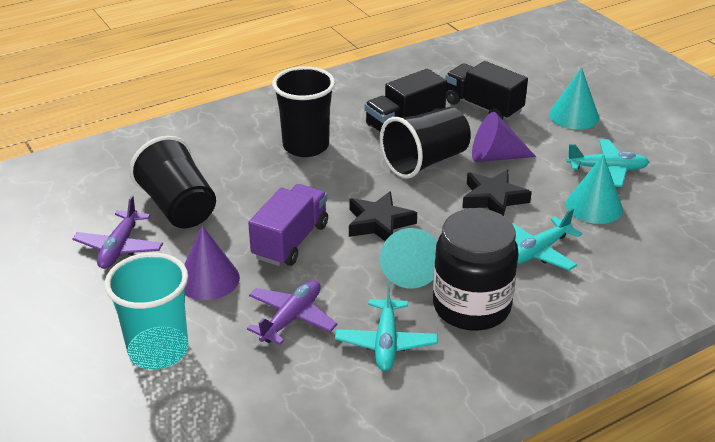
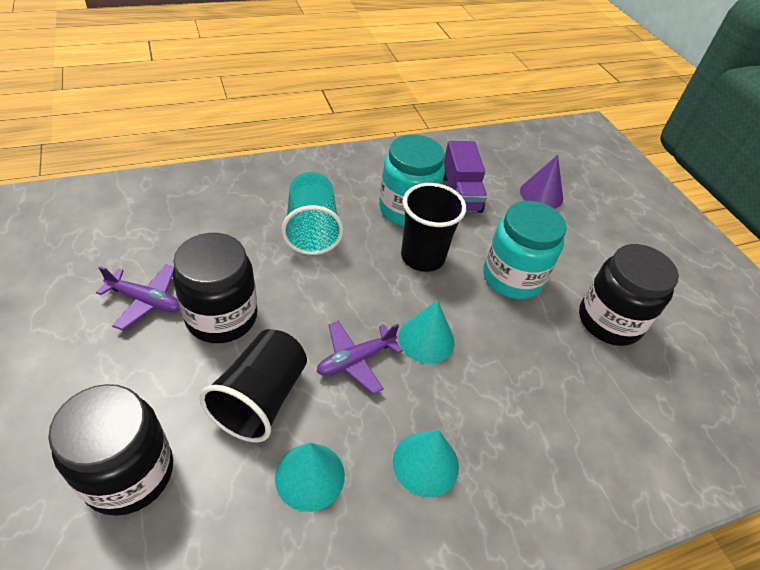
black cup: 3 -> 2
black jar: 1 -> 3
black star: 2 -> 0
black truck: 2 -> 0
purple cone: 2 -> 1
turquoise jar: 0 -> 2
turquoise plane: 3 -> 0

